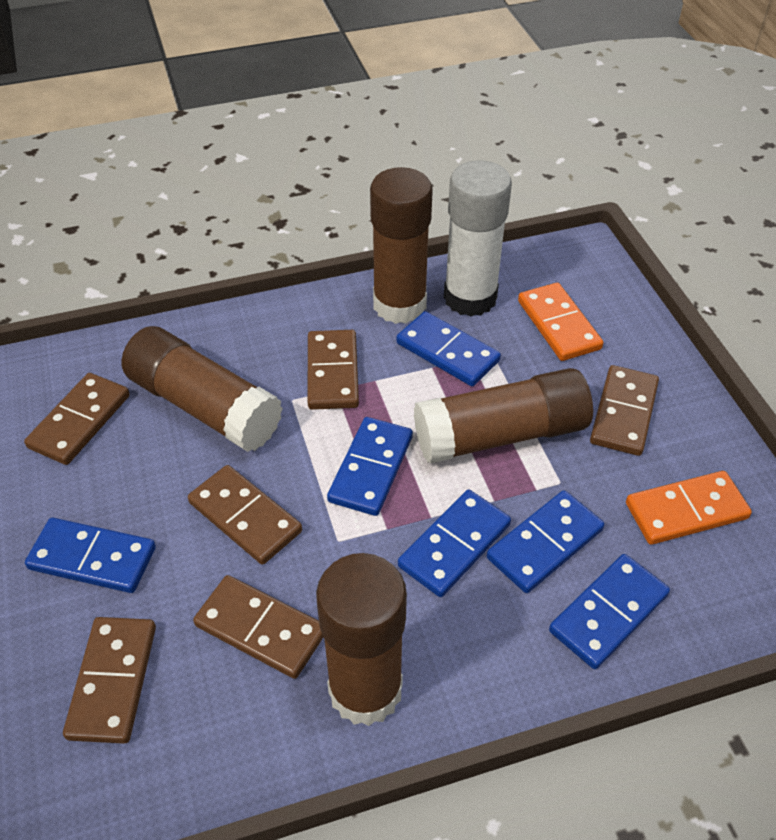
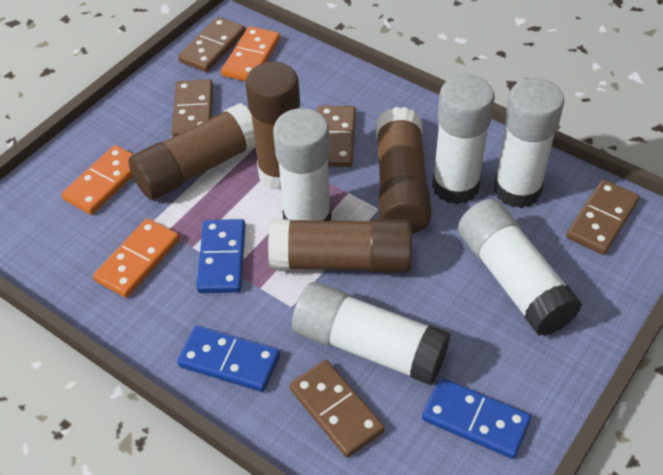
blue domino: 6 -> 3
brown domino: 6 -> 5
orange domino: 2 -> 3
white glue stick: 1 -> 5

